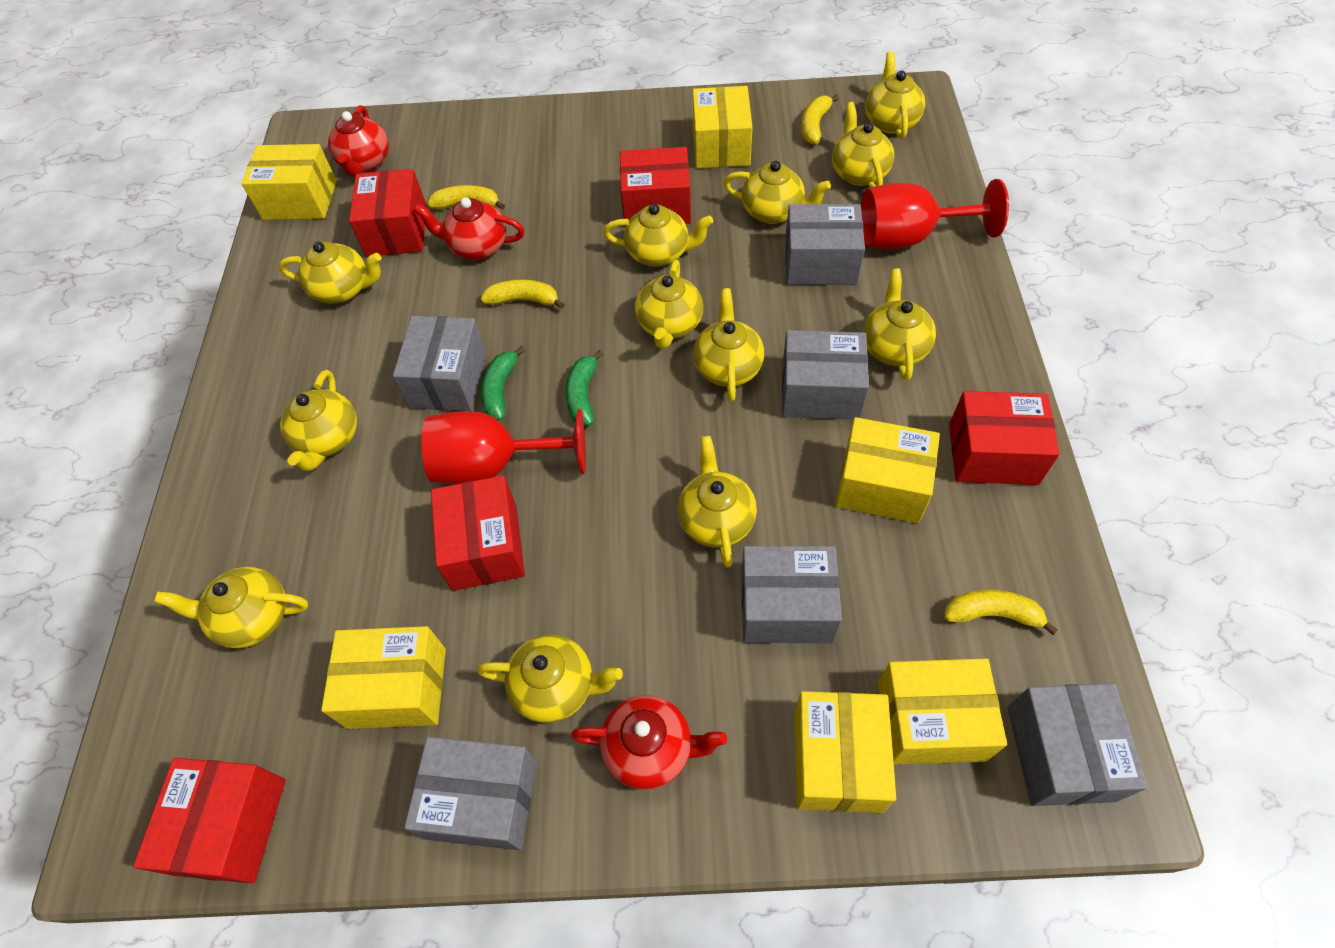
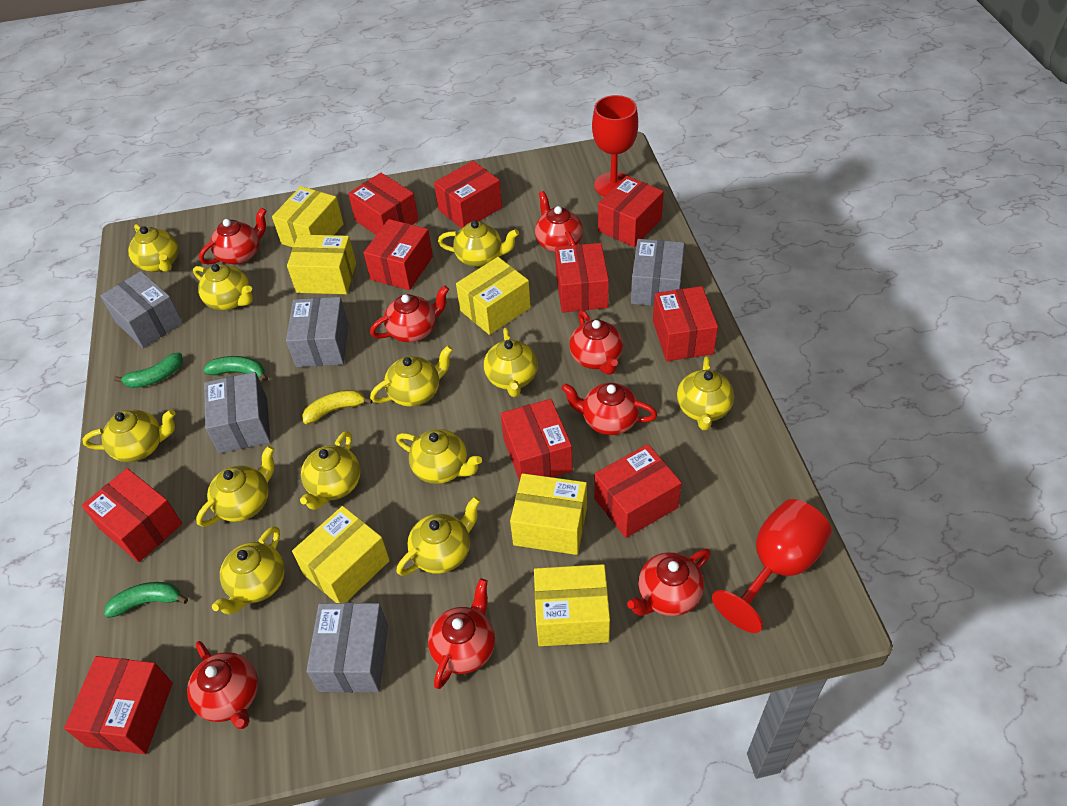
green banana: 2 -> 3
grey box: 6 -> 5
red box: 5 -> 10
red teapot: 3 -> 8
yellow banana: 4 -> 1

